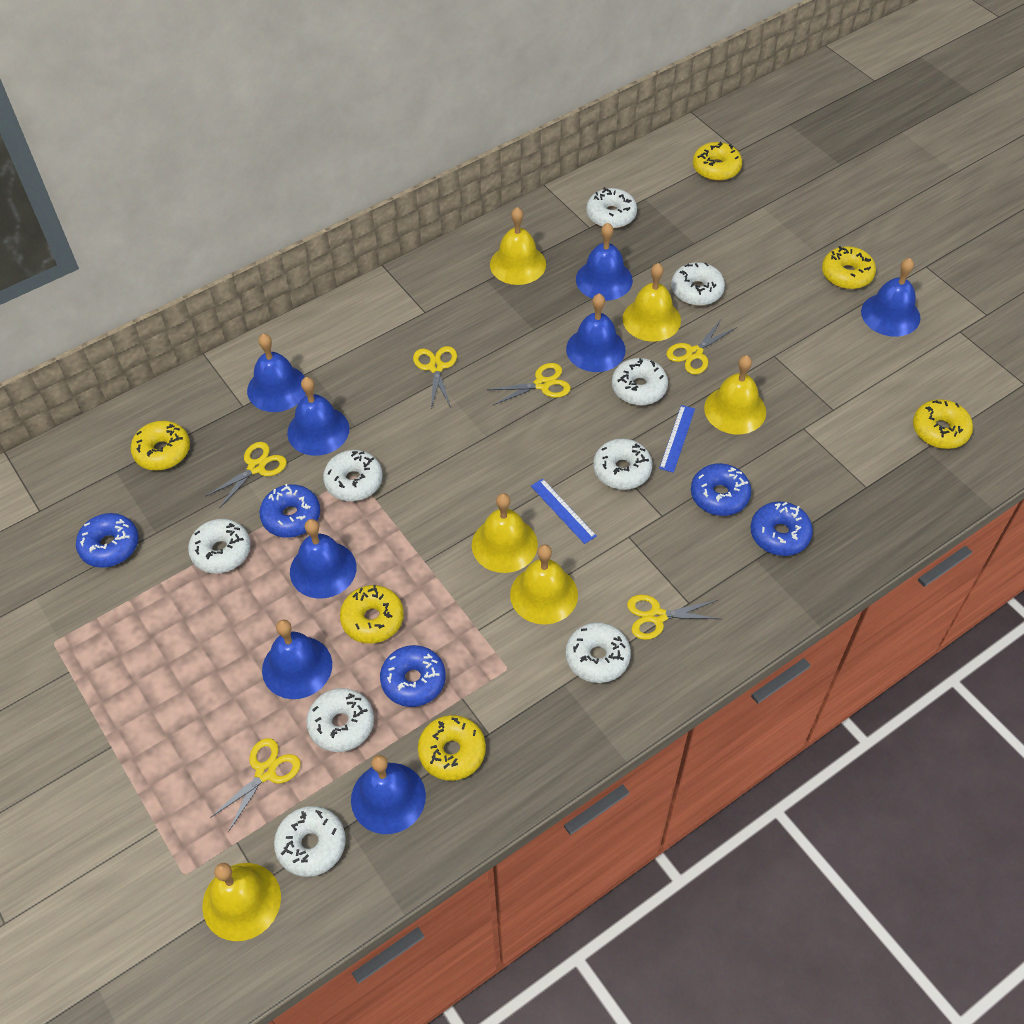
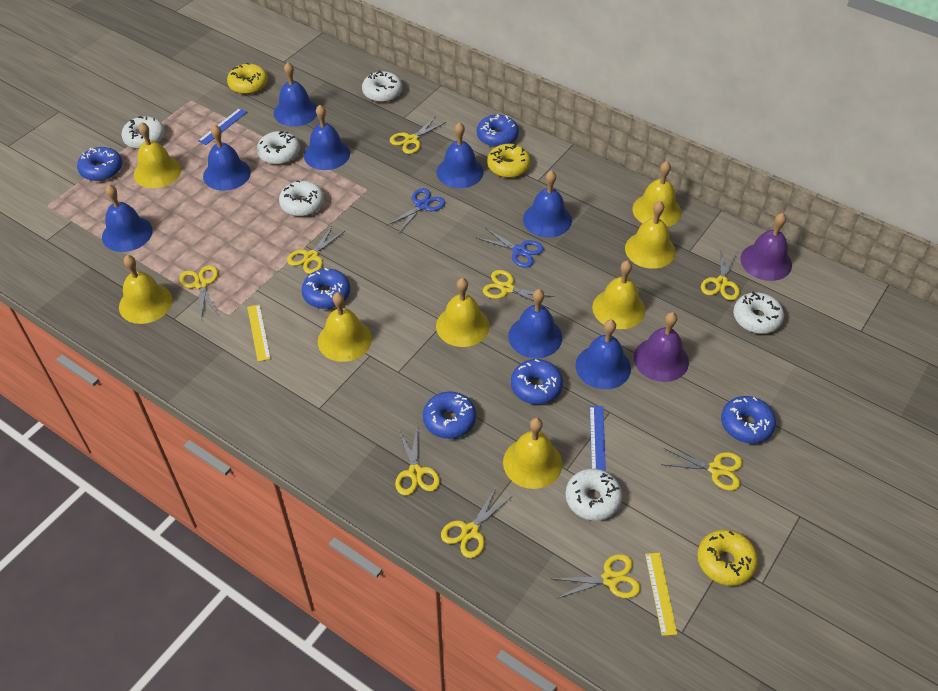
blue donut: 5 -> 6
blue scissors: 0 -> 2
purple bell: 0 -> 2
white donut: 9 -> 6
yellow bell: 6 -> 8
yellow donut: 6 -> 3
yellow ruler: 0 -> 2
yellow scissors: 6 -> 9

